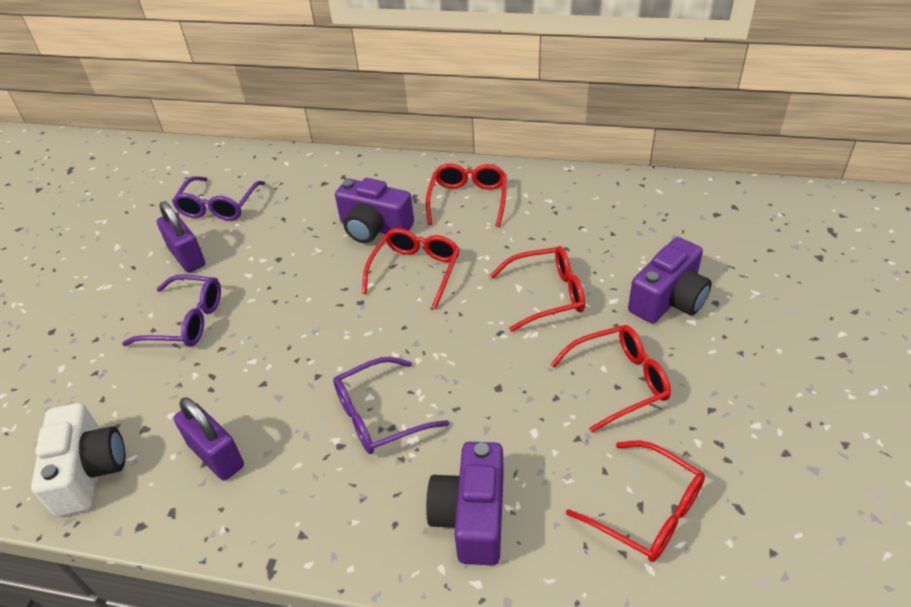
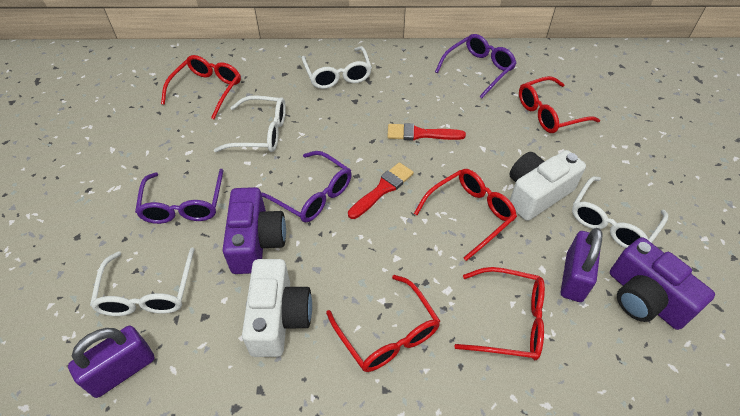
purple camera: 3 -> 2
red brush: 0 -> 2
white camera: 1 -> 2
white glasses: 0 -> 4

